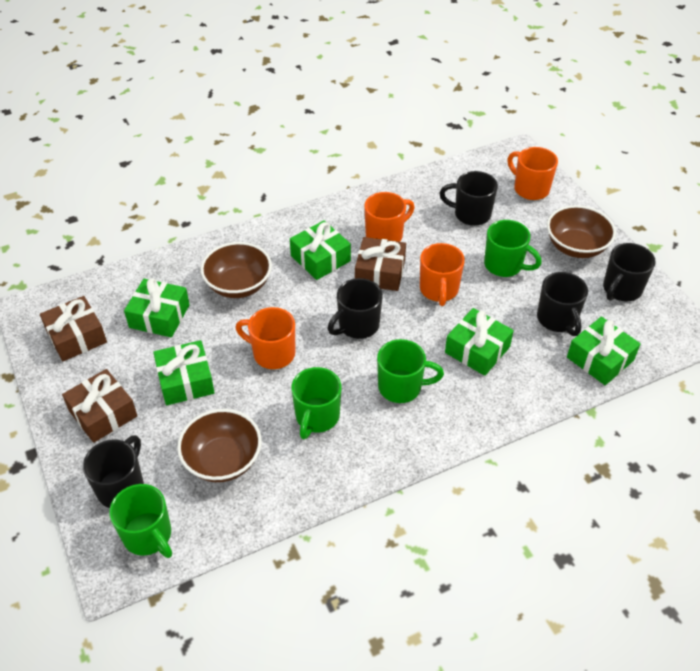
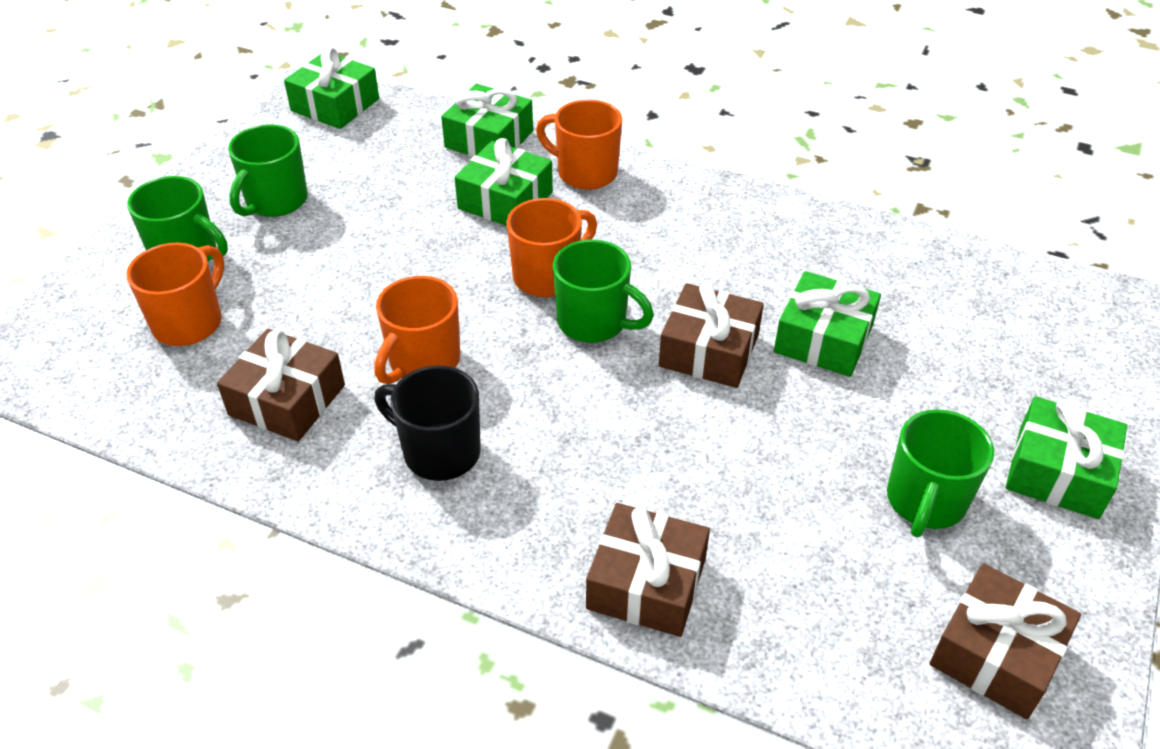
black mug: 5 -> 1
brown bowl: 3 -> 0
brown gift: 3 -> 4

